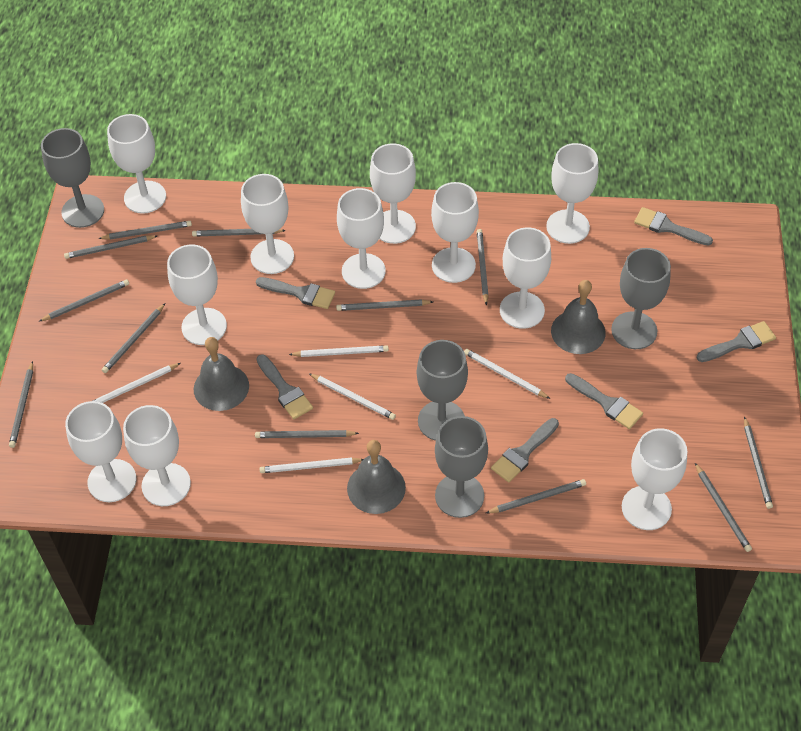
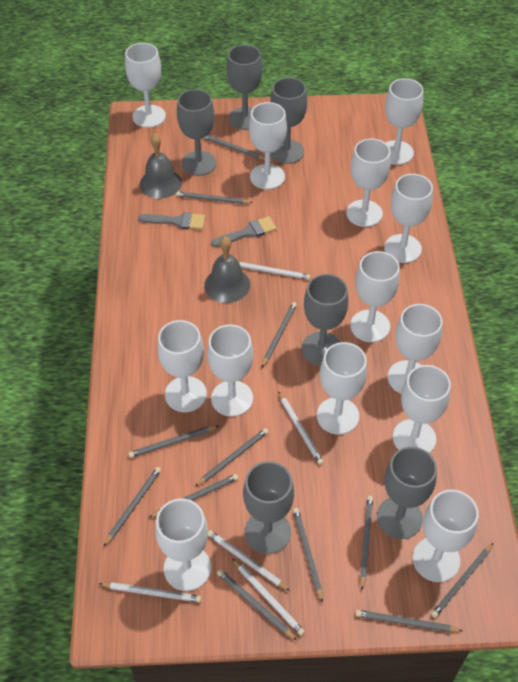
grey bell: 3 -> 2
grey brush: 6 -> 2
grey goblet: 4 -> 6
white goblet: 11 -> 13

